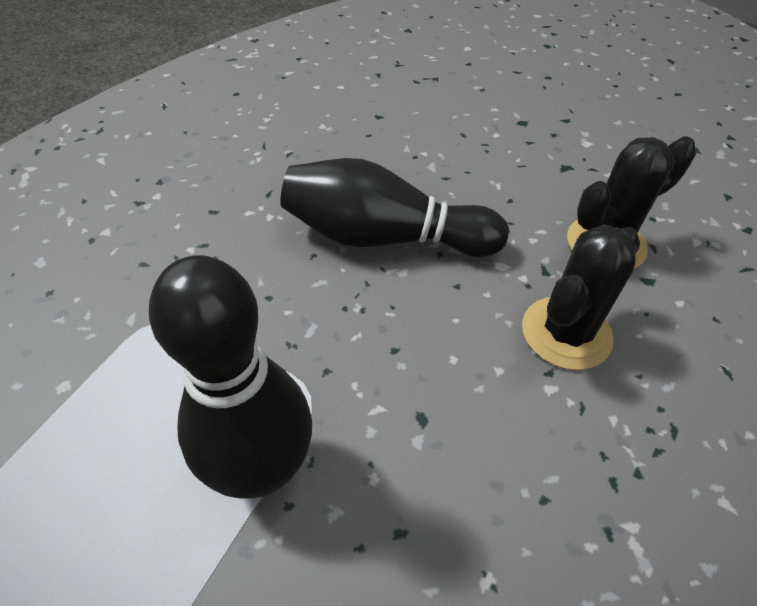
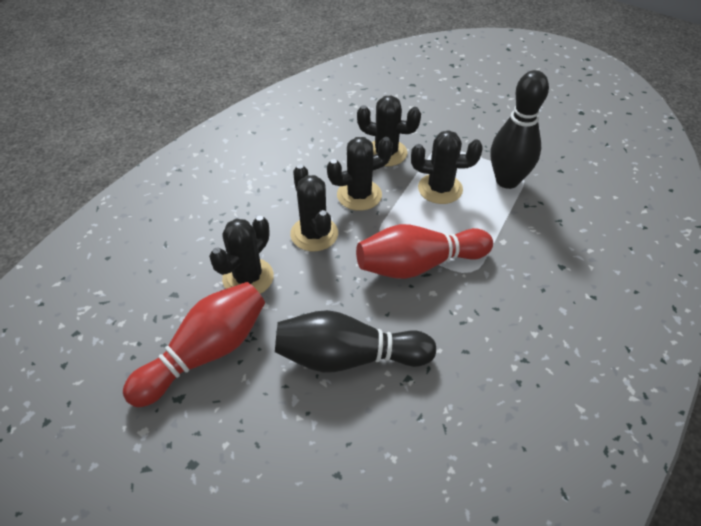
black cactus: 2 -> 5
red bowling pin: 0 -> 2

